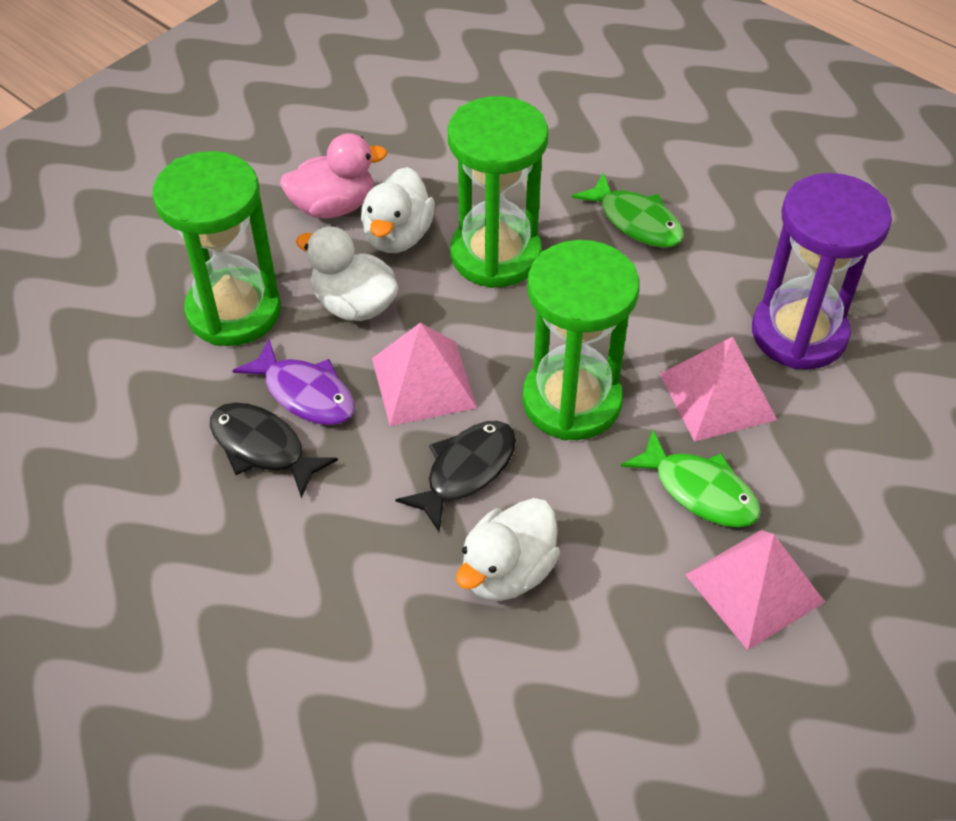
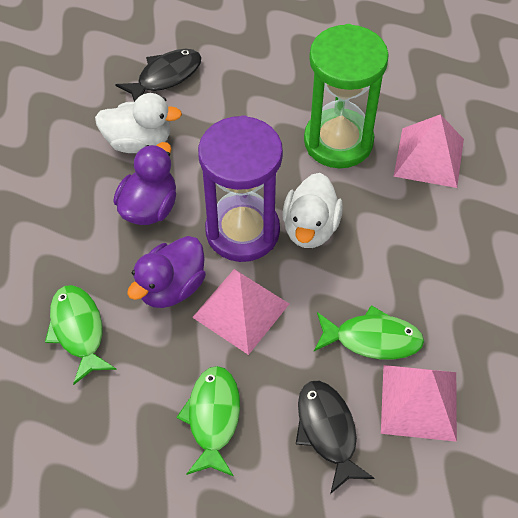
green fish: 2 -> 3
green hourglass: 3 -> 1
pink duck: 1 -> 0
purple duck: 0 -> 2
purple fish: 1 -> 0
white duck: 3 -> 2

